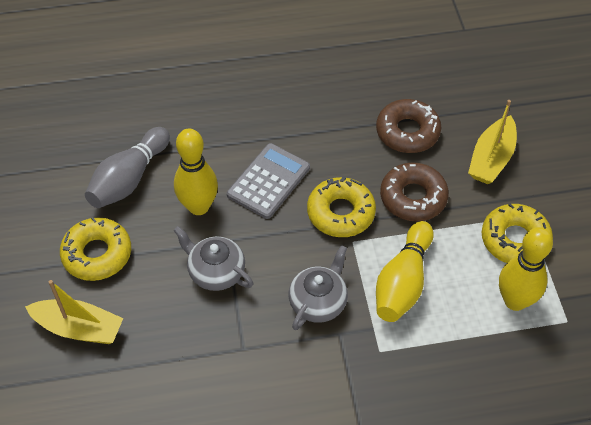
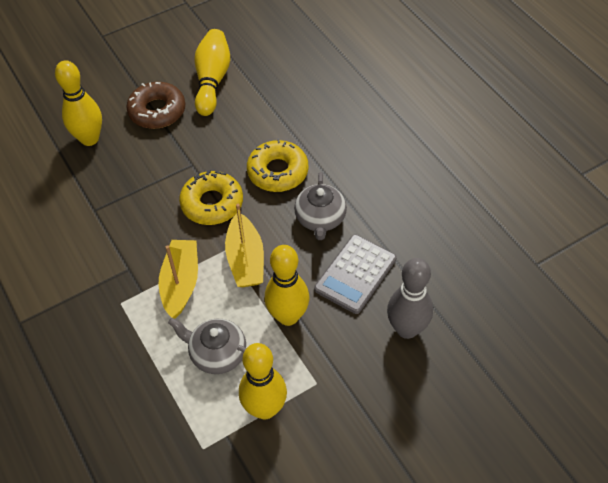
brown donut: 2 -> 1
yellow bowling pin: 3 -> 4
yellow donut: 3 -> 2

